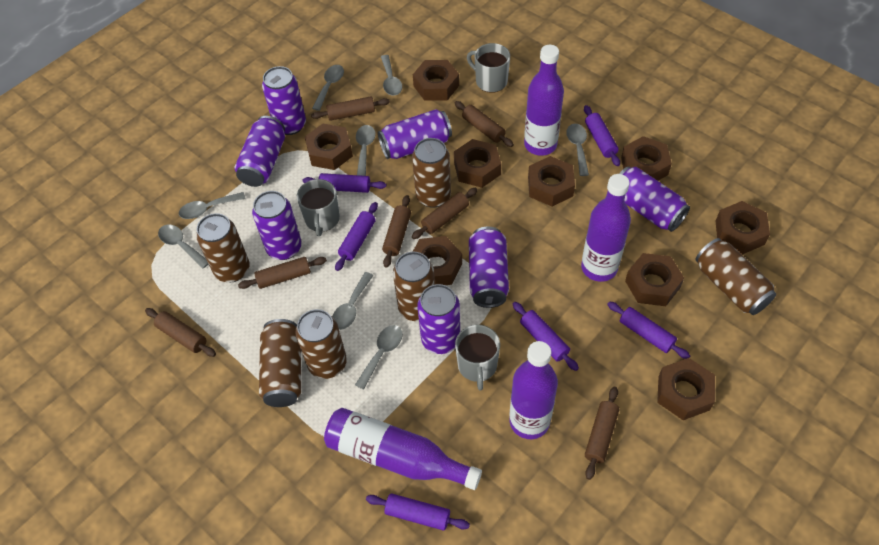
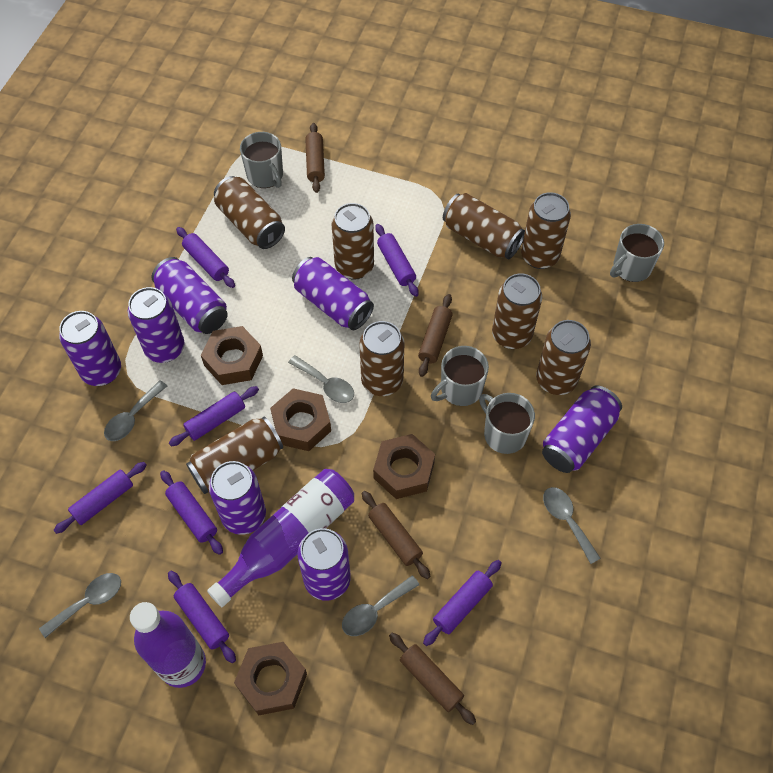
brown can: 6 -> 8
brown nut: 9 -> 4
brown rolling pin: 7 -> 4
grey mug: 3 -> 4
grey spoon: 8 -> 5
purple bottle: 4 -> 2
purple rolling pin: 6 -> 7

